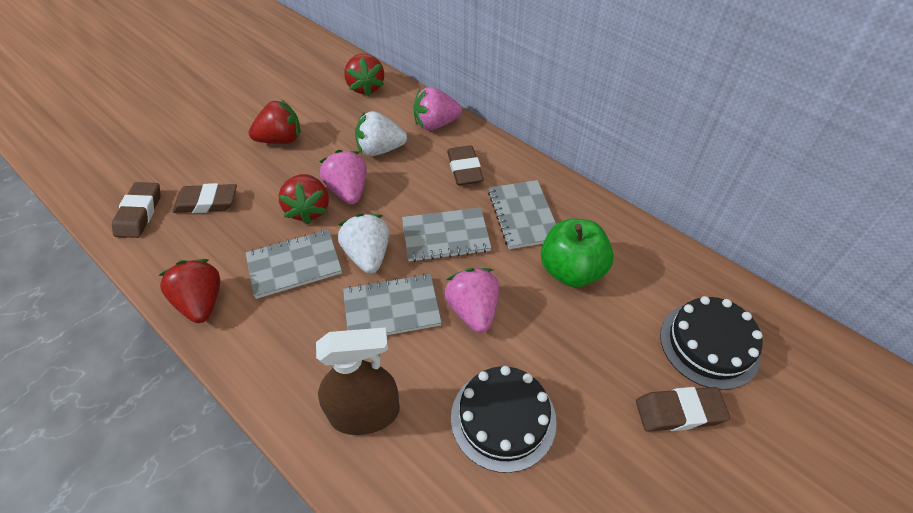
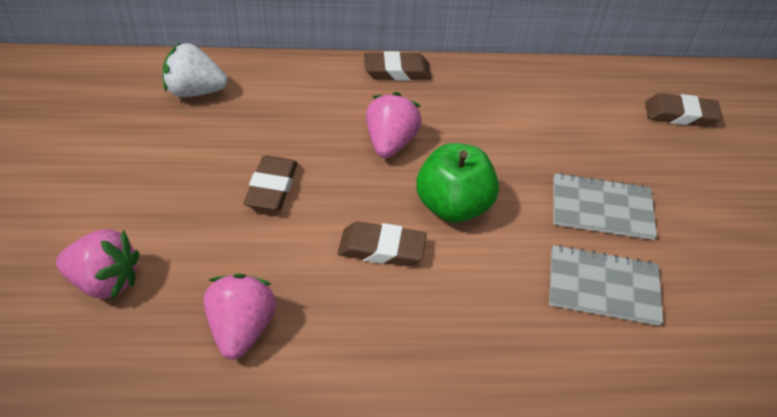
black cake: 2 -> 0
brown spray bottle: 1 -> 0
grey notebook: 4 -> 2
red strawberry: 4 -> 0
white strawberry: 2 -> 1

